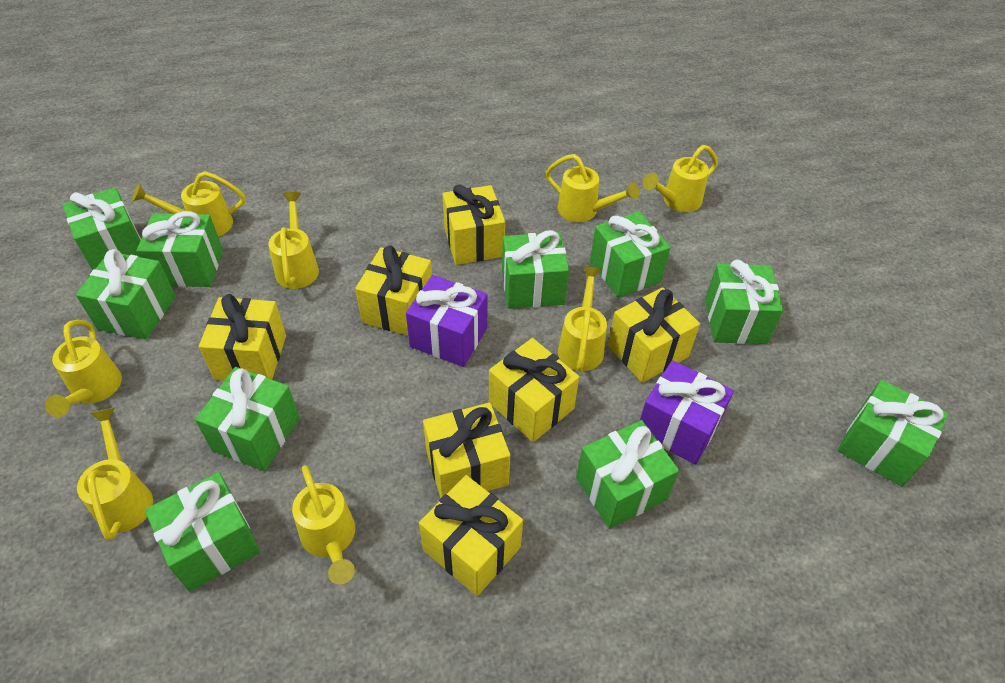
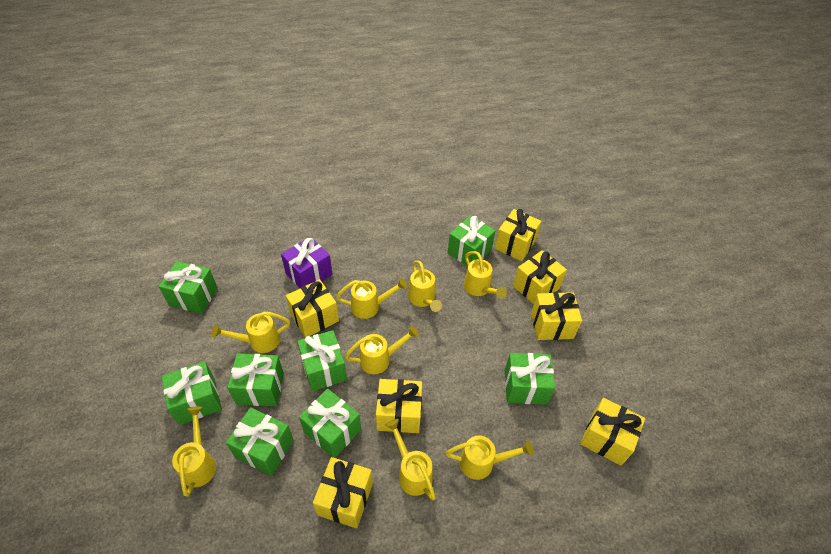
green gift: 10 -> 8
purple gift: 2 -> 1

